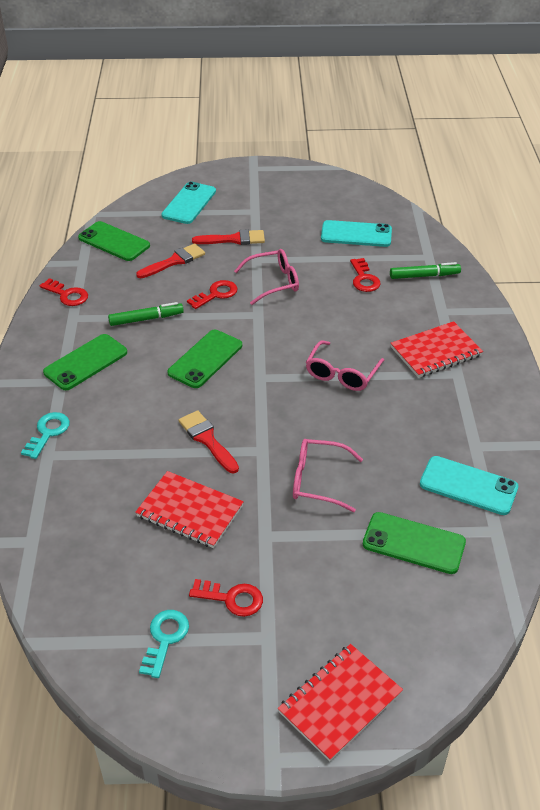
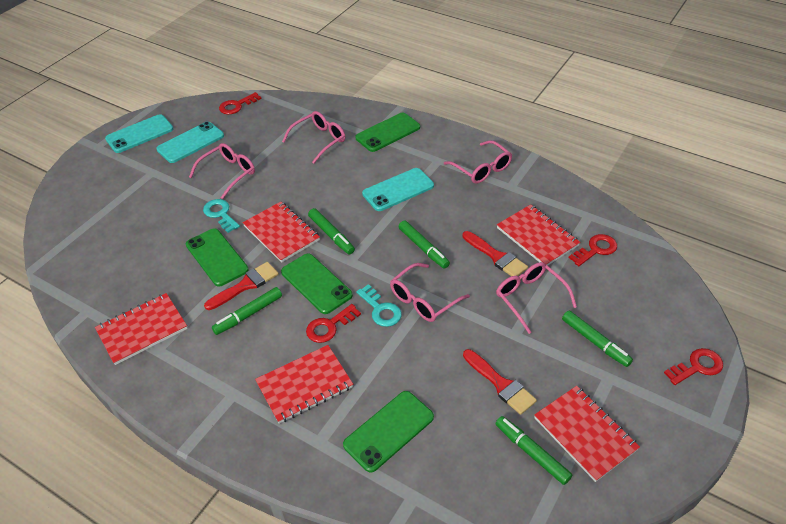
green marker: 2 -> 5
pink glasses: 3 -> 5
red notebook: 3 -> 5

